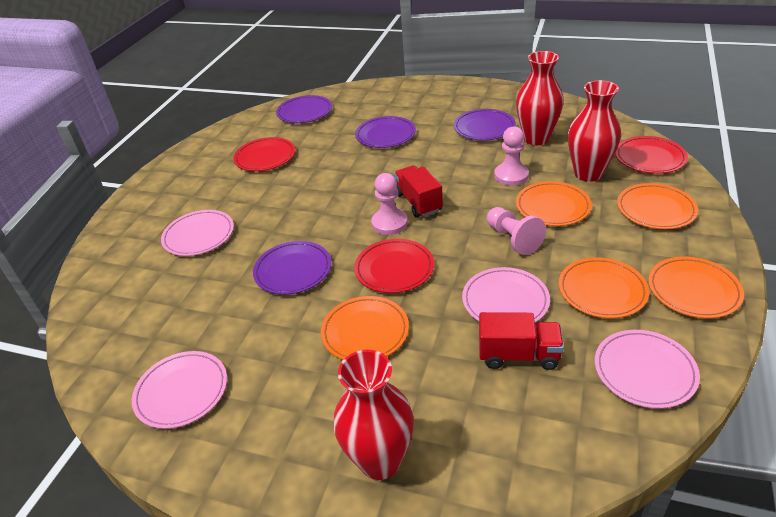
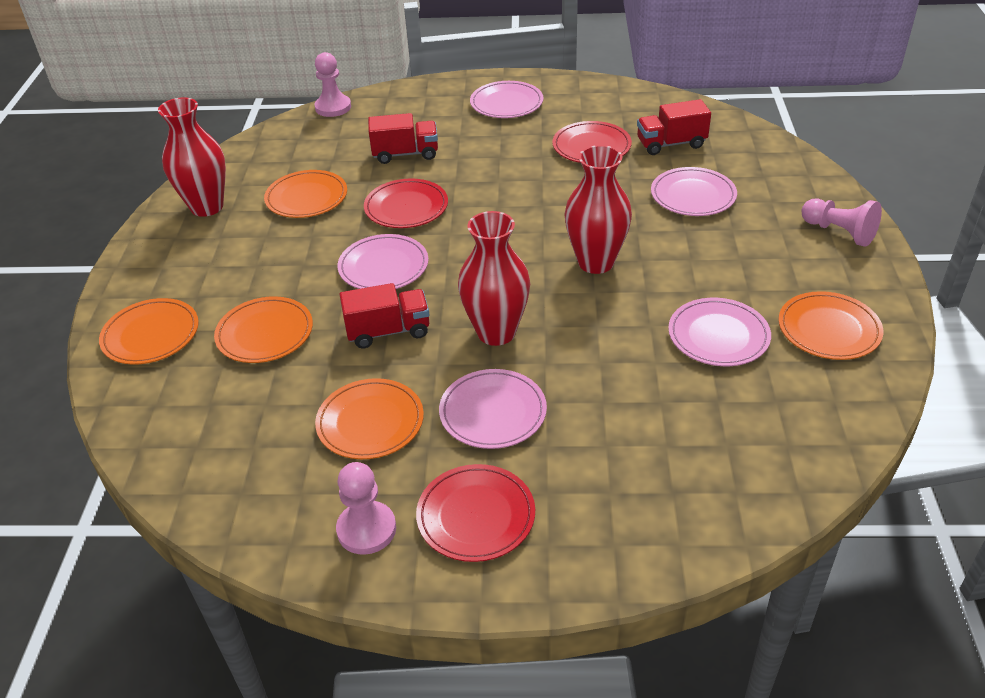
pink plate: 4 -> 5
purple plate: 4 -> 0
red truck: 2 -> 3

